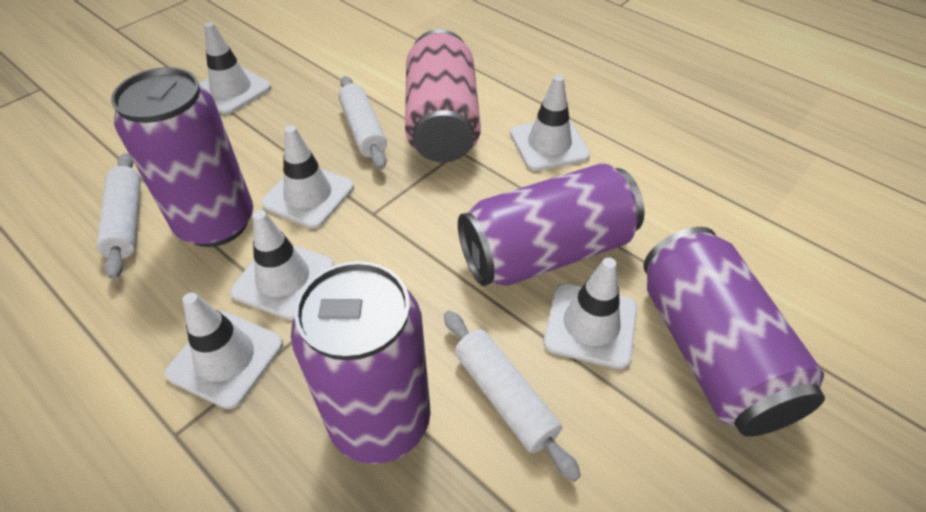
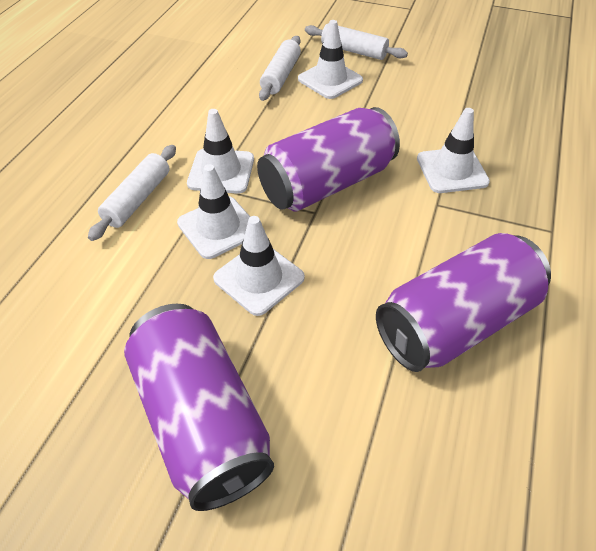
pink can: 1 -> 0
purple can: 4 -> 3
white traffic cone: 6 -> 5

